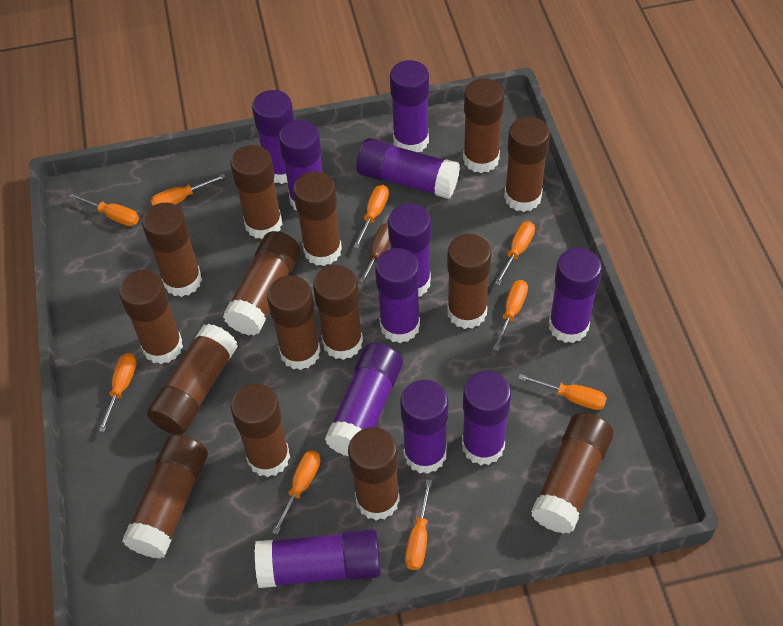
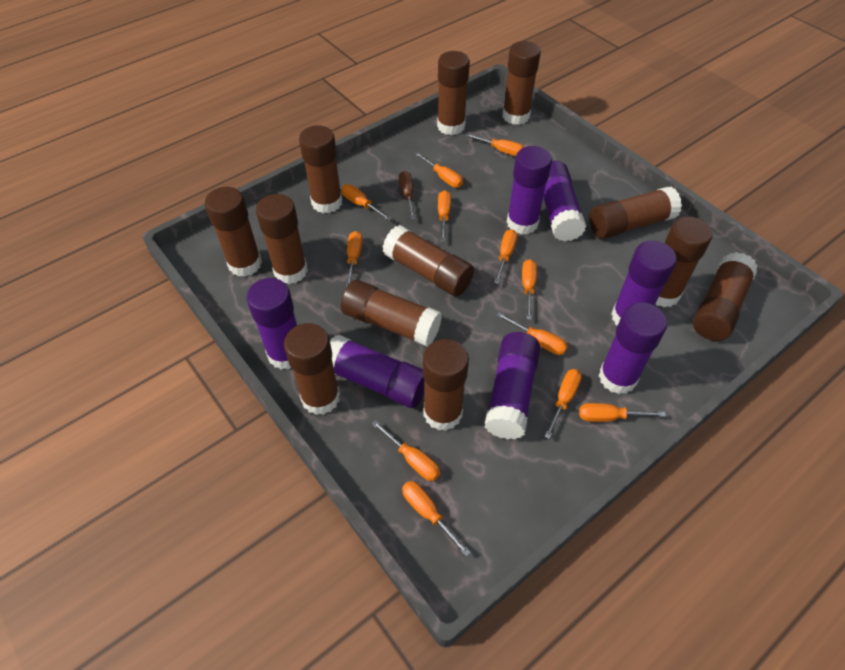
brown glue stick: 15 -> 12
orange screwdriver: 9 -> 12
purple glue stick: 11 -> 7

